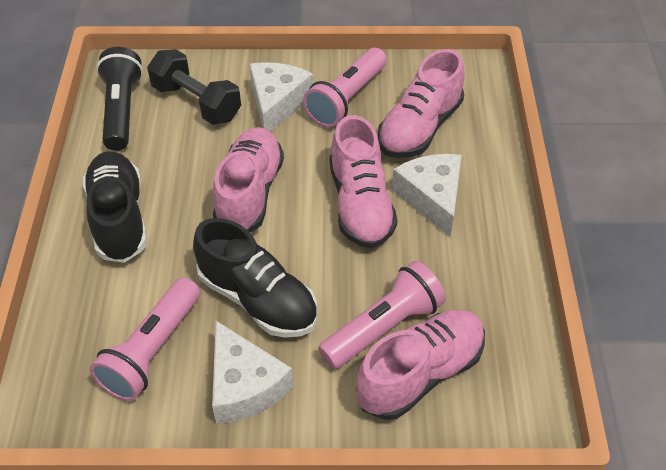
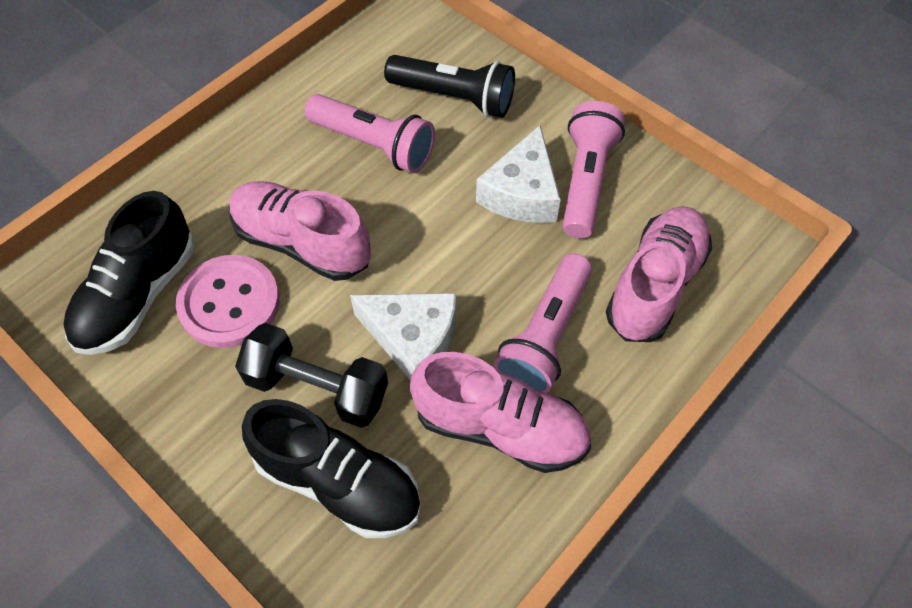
pink button: 0 -> 1
pink shoe: 4 -> 3
white cheese: 3 -> 2

